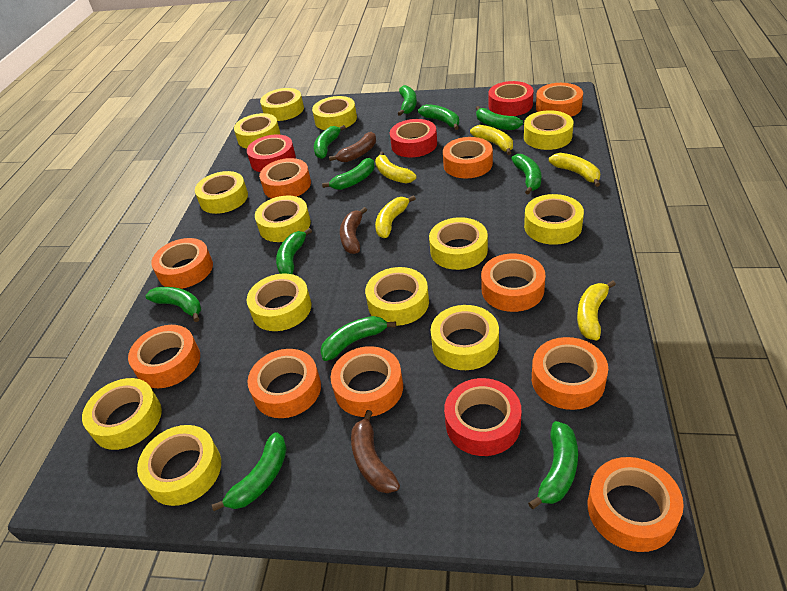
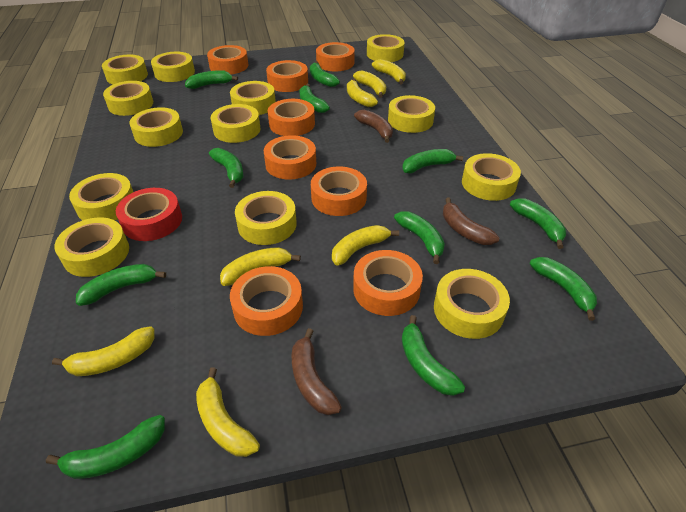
orange tape: 10 -> 8
red tape: 4 -> 1
yellow banana: 5 -> 7

